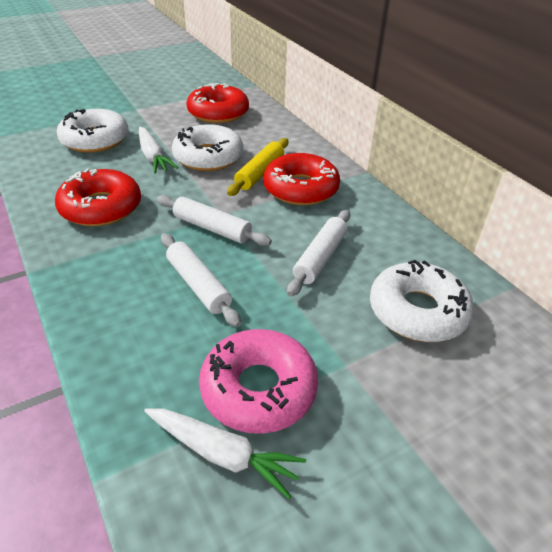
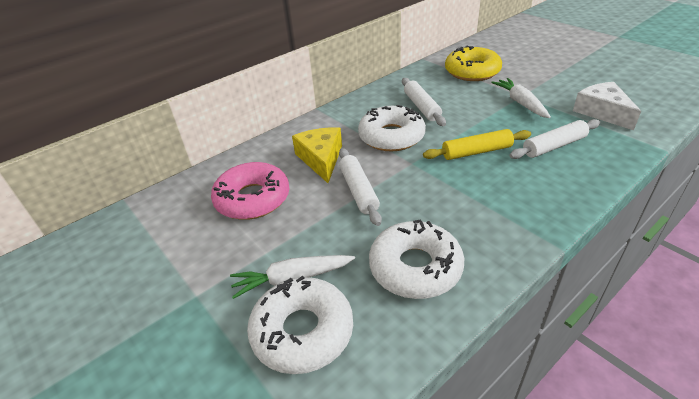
red donut: 3 -> 0
white cheese: 0 -> 1
yellow cheese: 0 -> 1
yellow donut: 0 -> 1

